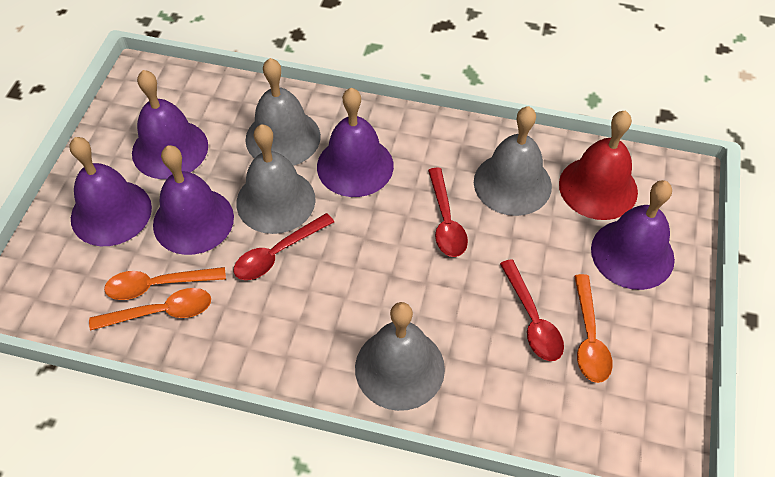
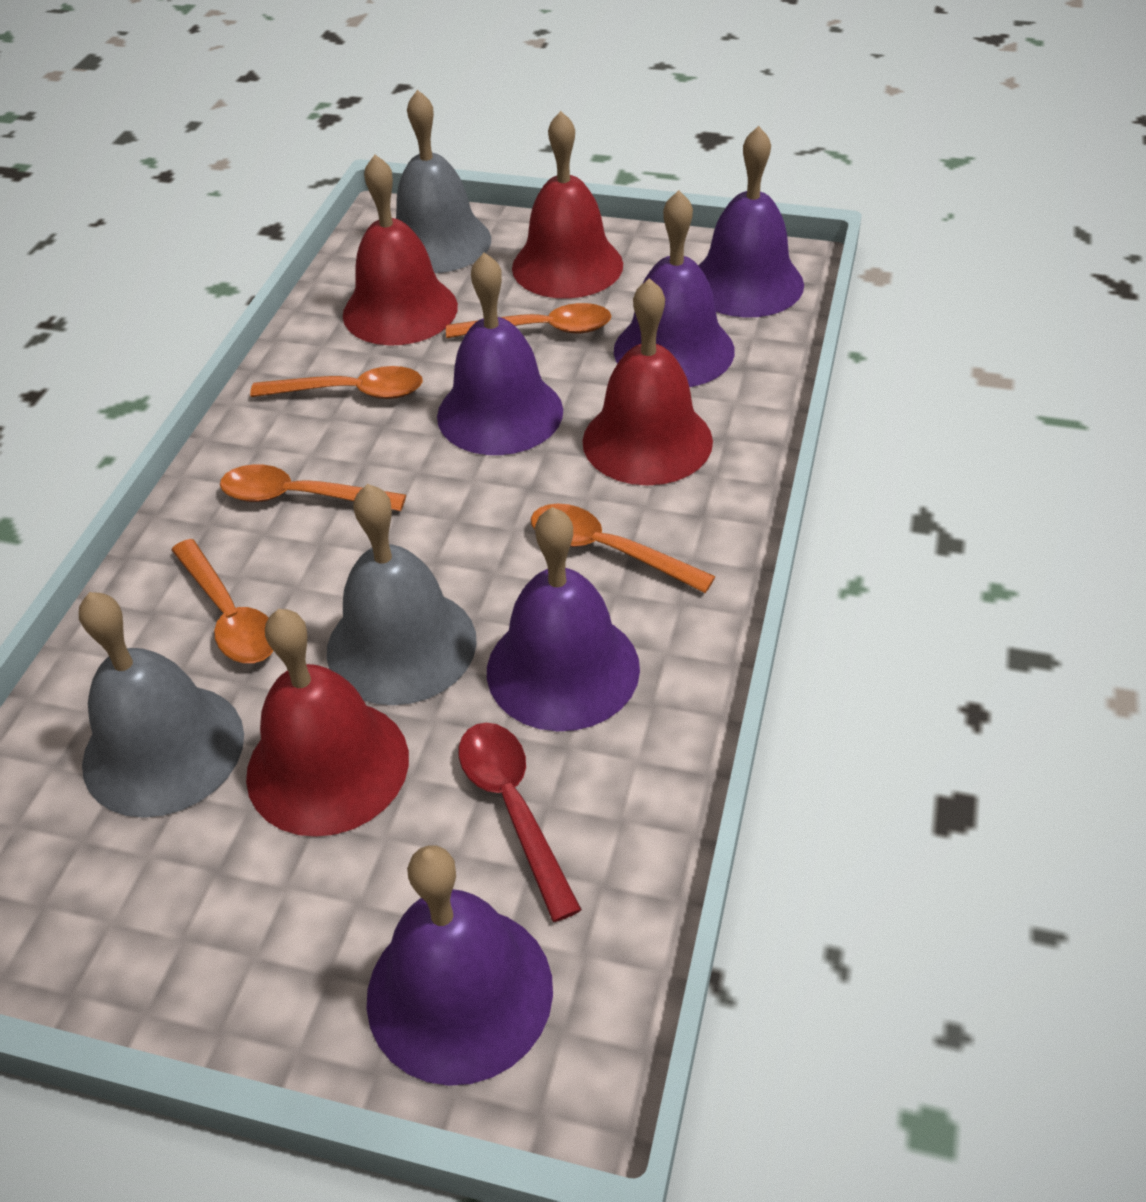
grey bell: 4 -> 3
orange spoon: 3 -> 5
red bell: 1 -> 4
red spoon: 3 -> 1

